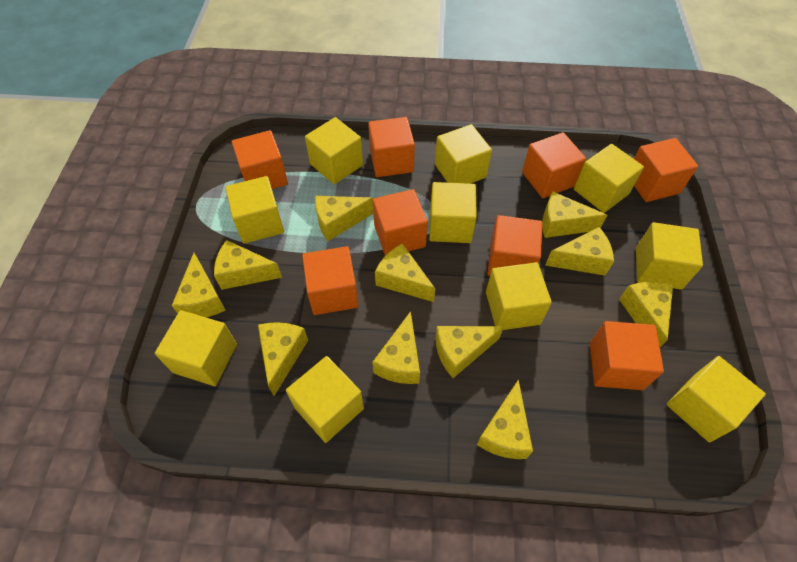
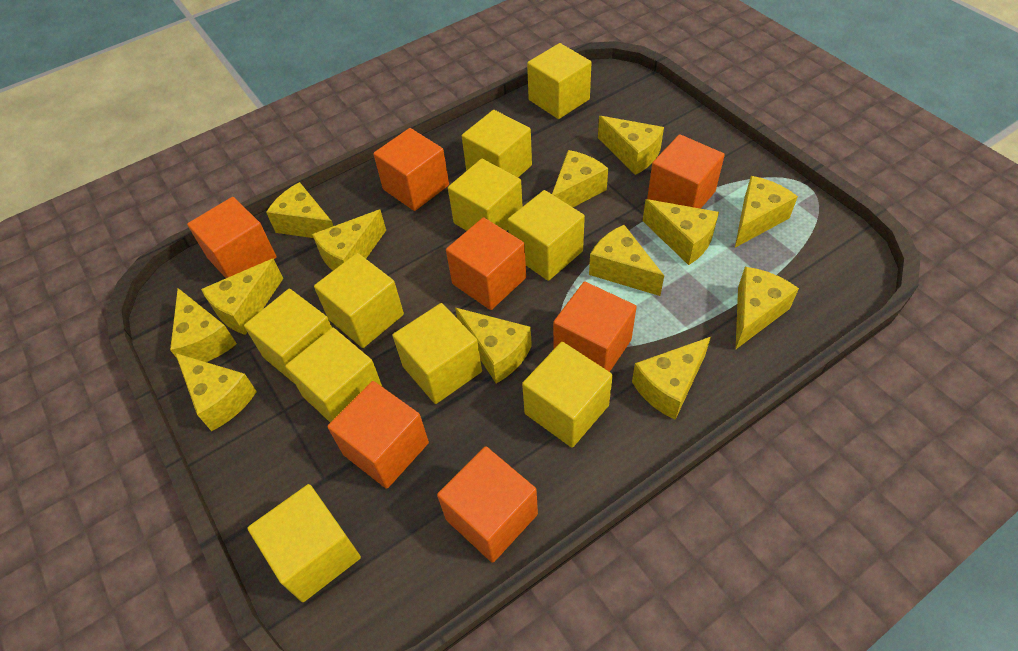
orange cube: 8 -> 7
yellow cheese: 11 -> 13

